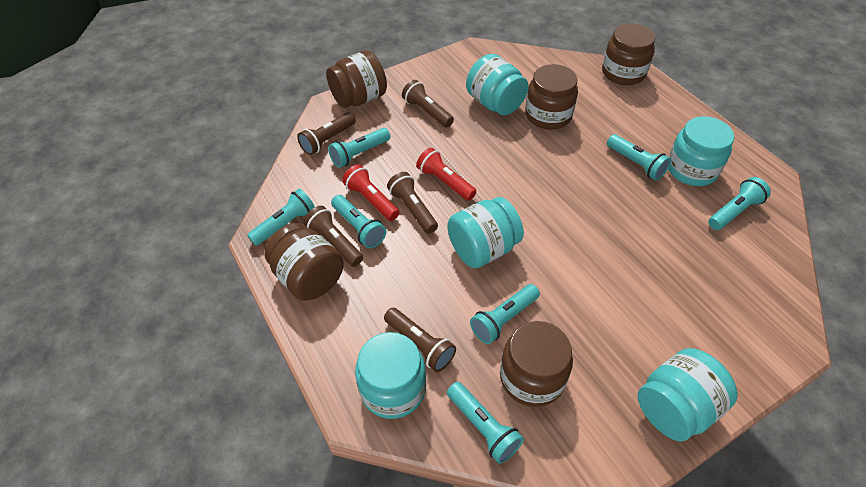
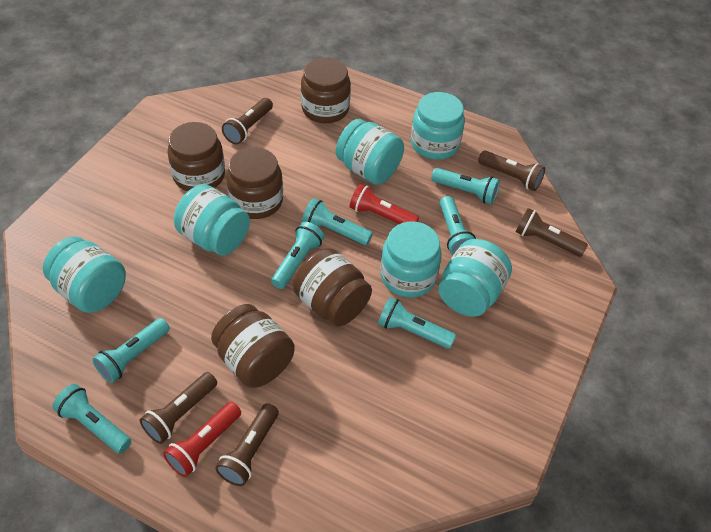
turquoise jar: 5 -> 6

